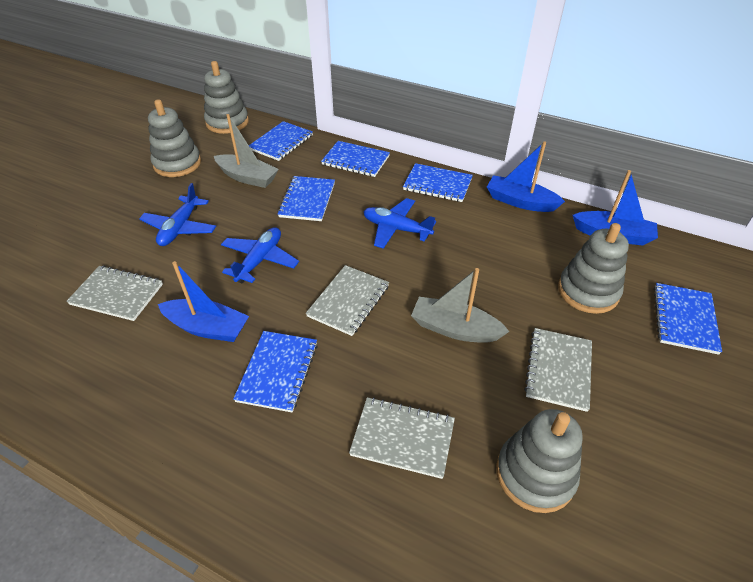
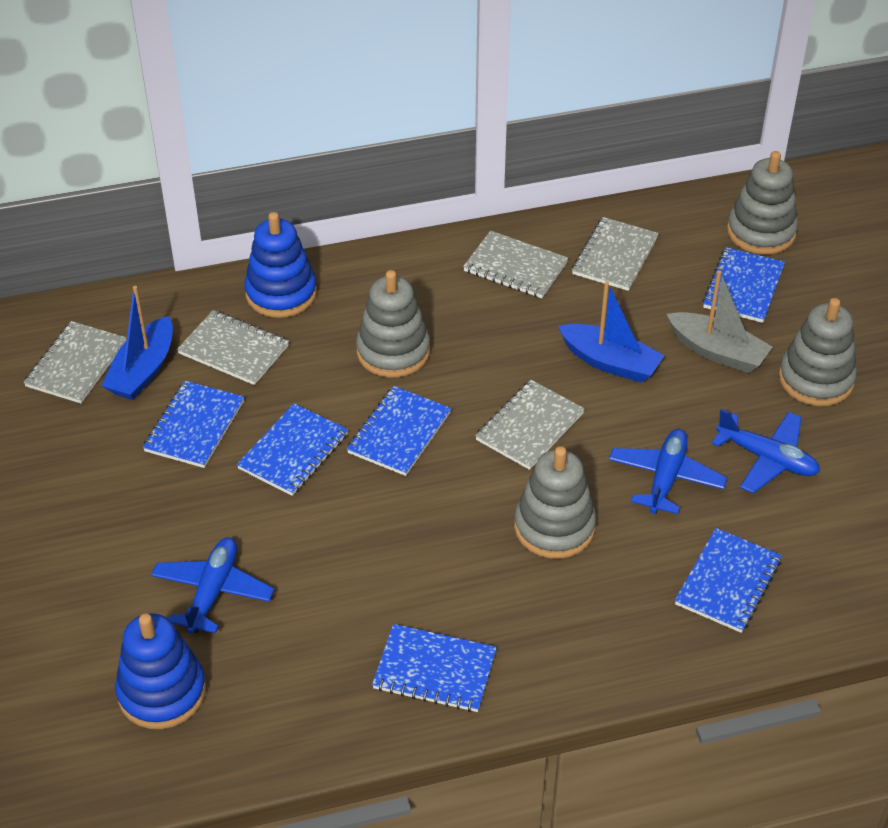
blue boat: 3 -> 2
blue stacking toy: 0 -> 2
grey boat: 2 -> 1
grey notebook: 4 -> 5

